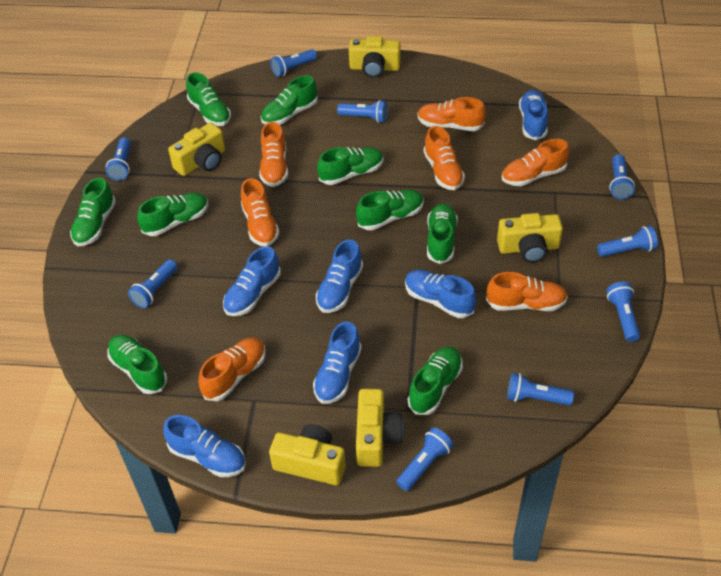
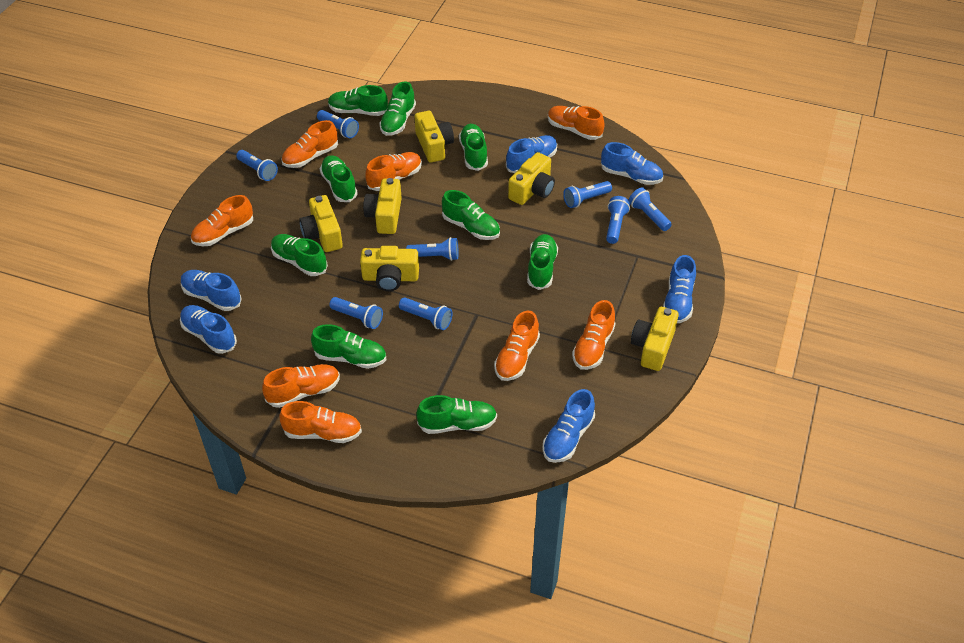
blue flashlight: 9 -> 8
orange shoe: 7 -> 8
yellow camera: 5 -> 6

